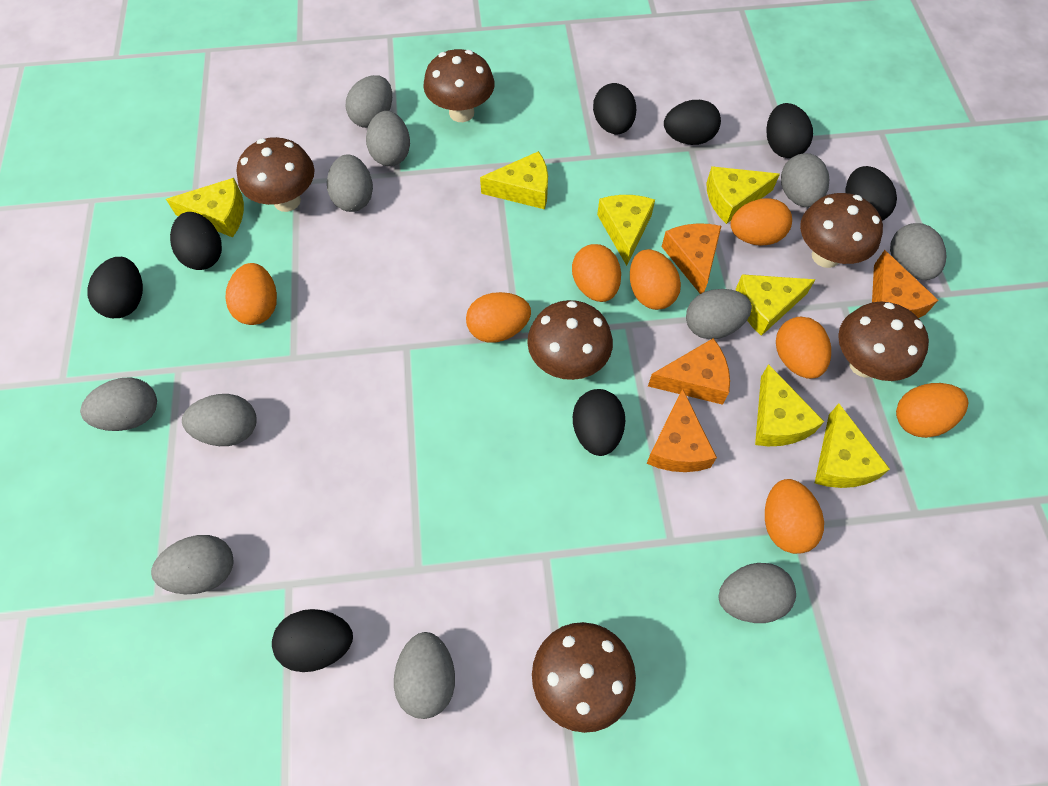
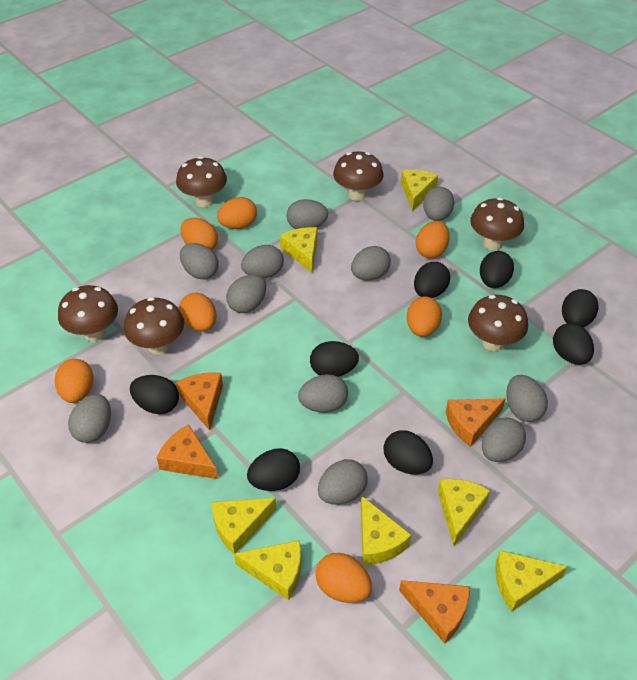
orange egg: 8 -> 7

